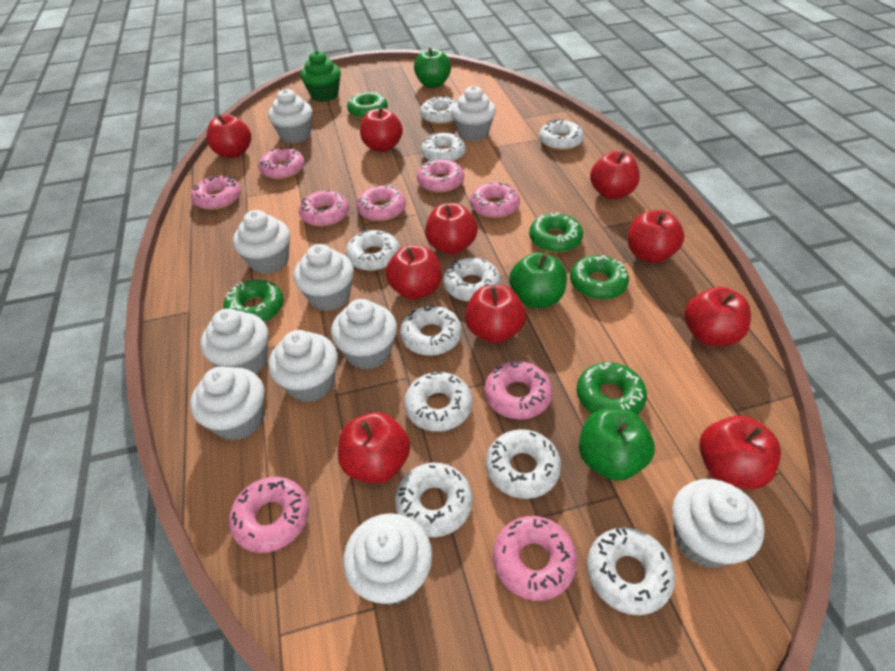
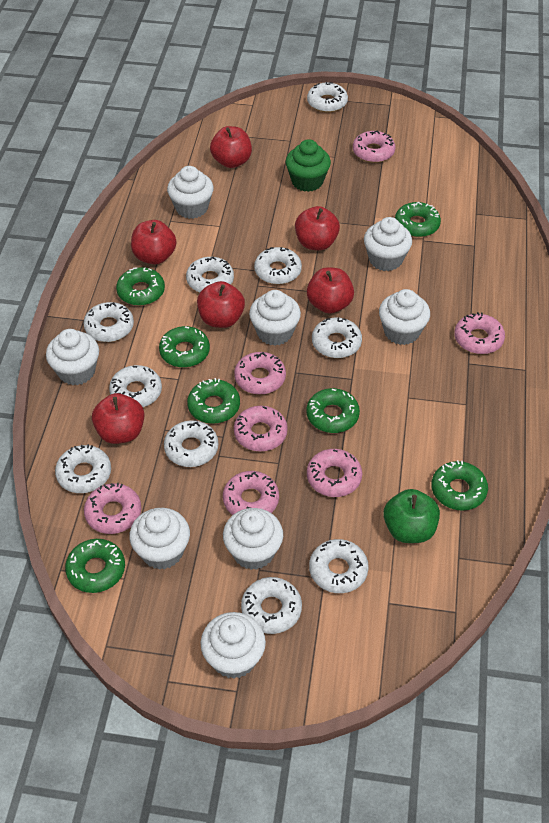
green apple: 3 -> 1
green donut: 5 -> 7
pink donut: 9 -> 7
red apple: 10 -> 6
white cupcake: 10 -> 8

